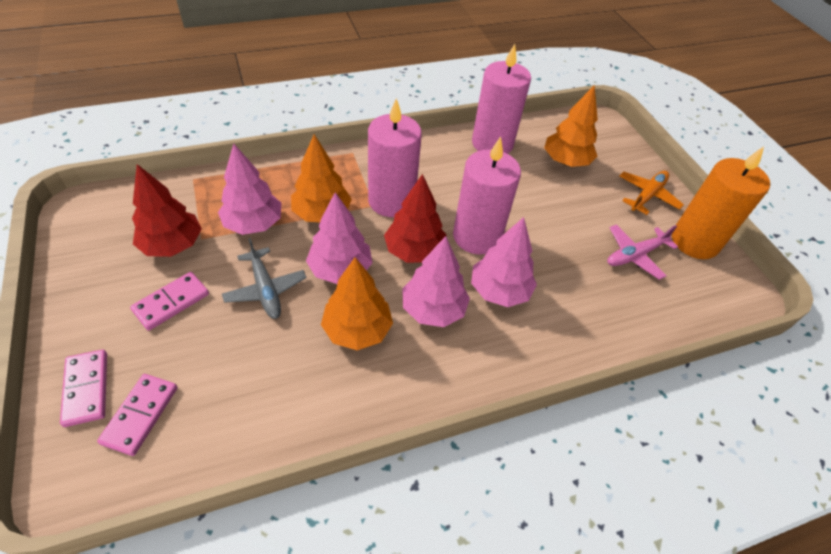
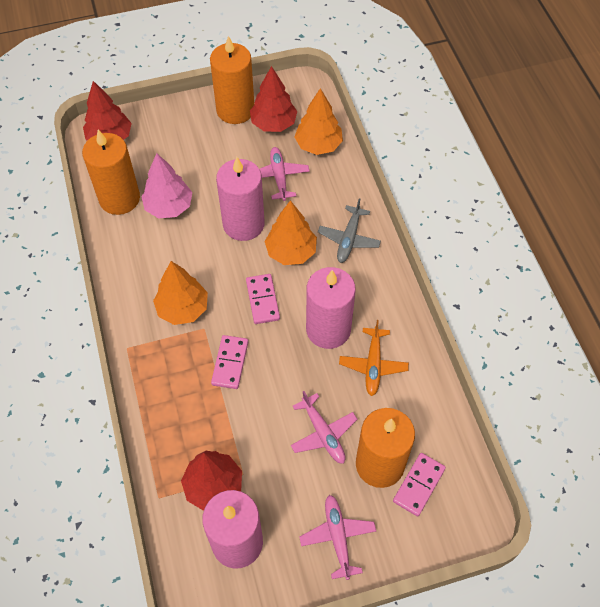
orange candle: 1 -> 3
pink plane: 1 -> 3
pink tree: 4 -> 1
red tree: 2 -> 3

